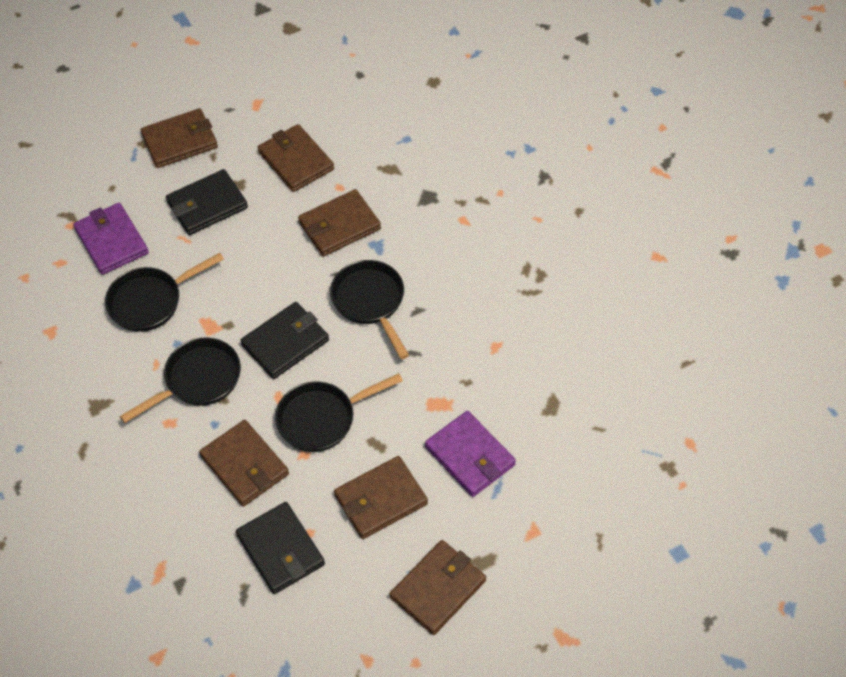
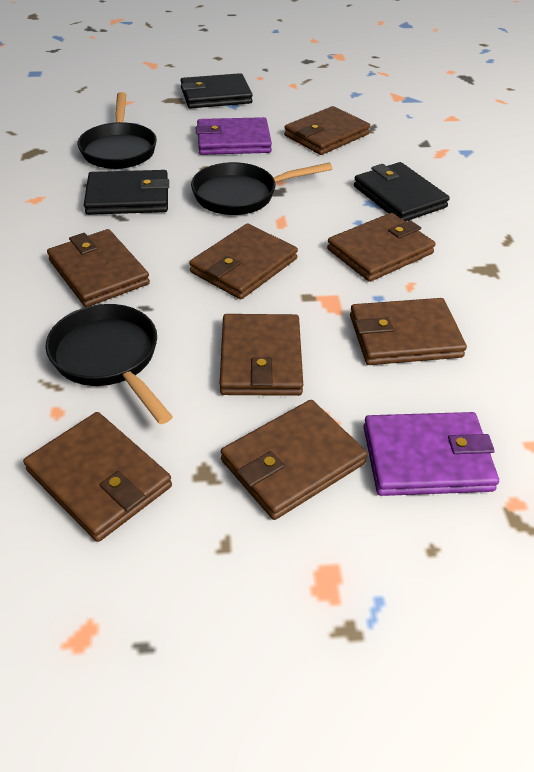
black pan: 4 -> 3
brown wallet: 6 -> 8

